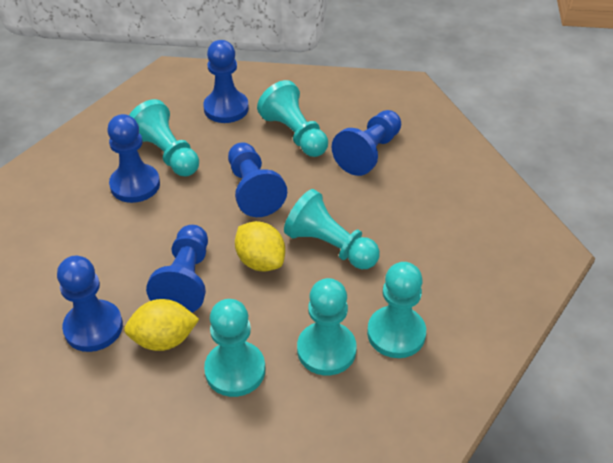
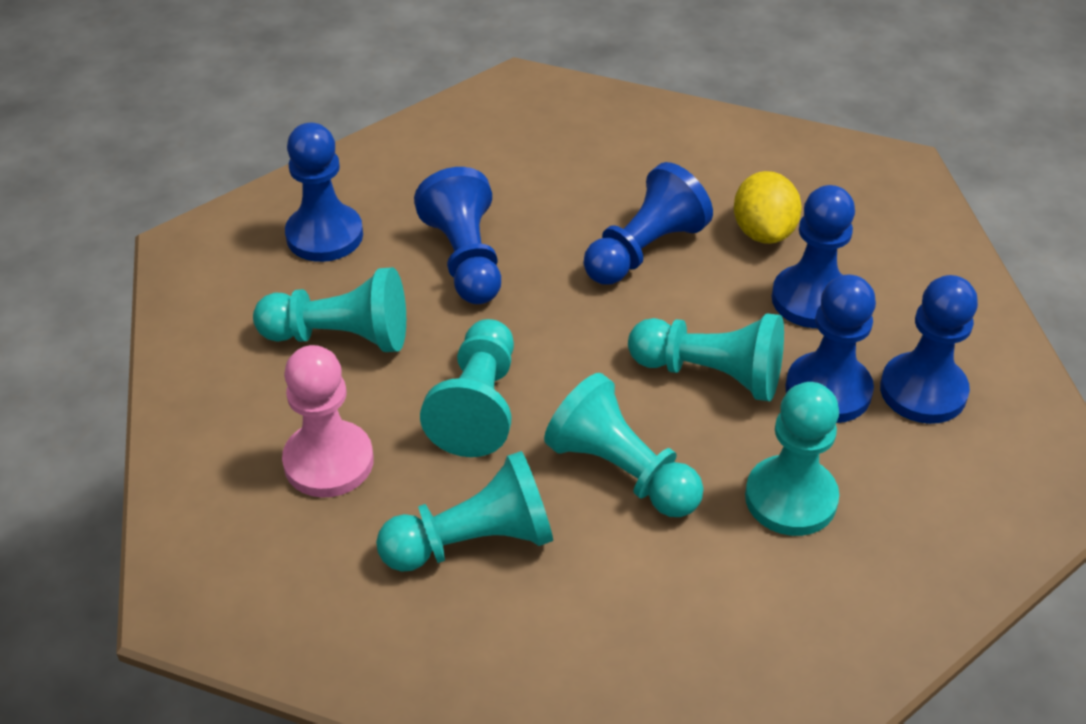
pink pawn: 0 -> 1
yellow lemon: 2 -> 1

